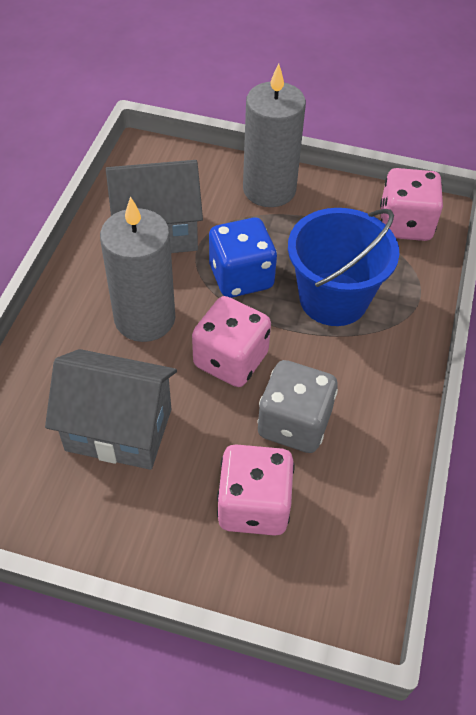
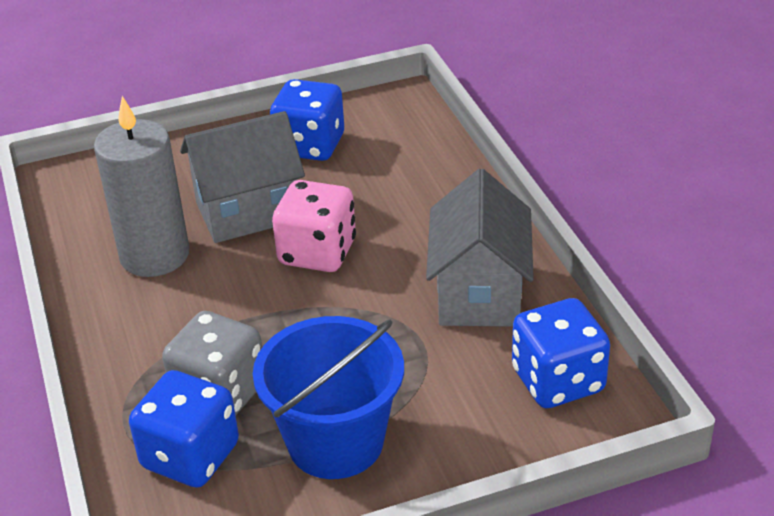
blue dice: 1 -> 3
grey candle: 2 -> 1
pink dice: 3 -> 1

